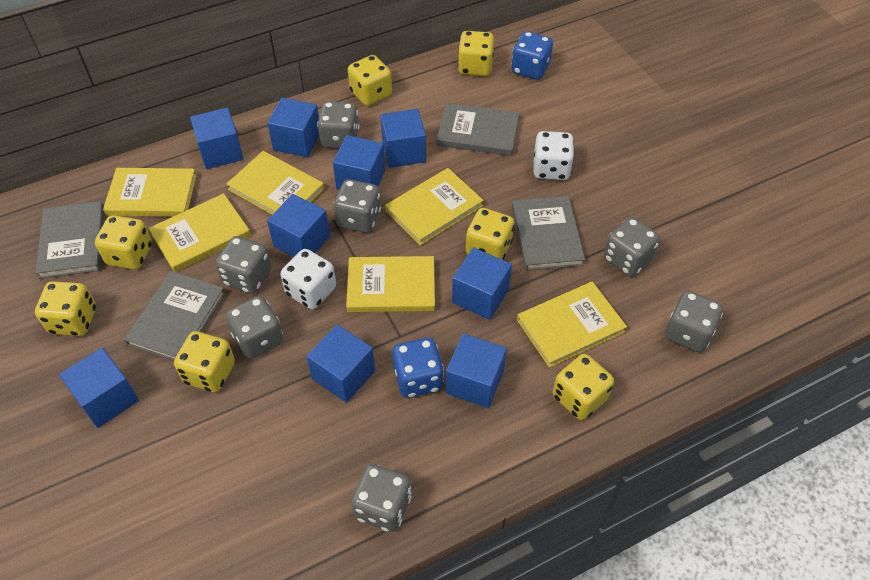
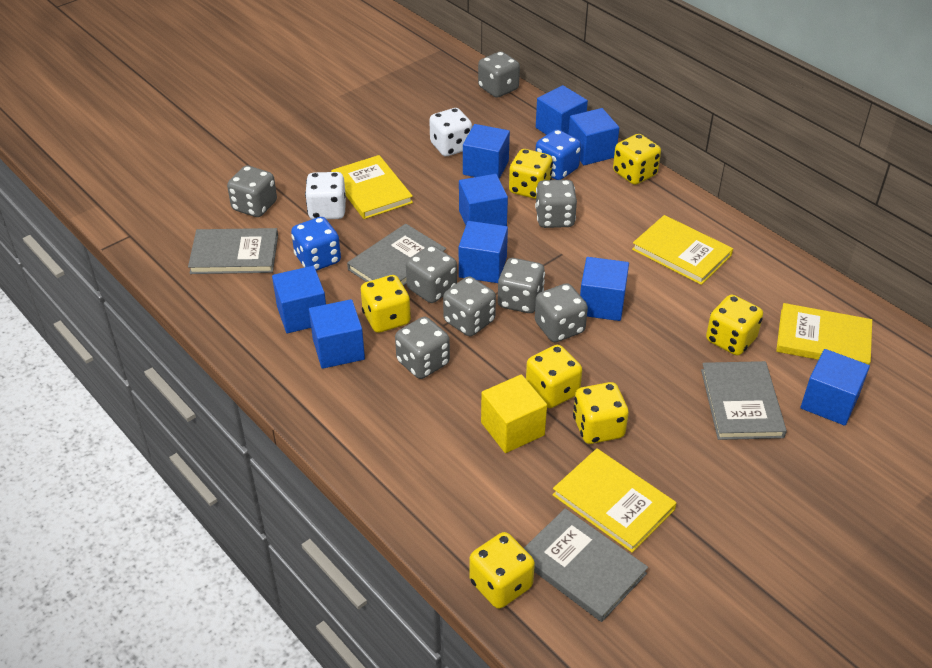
grey dice: 7 -> 8
yellow book: 6 -> 4
yellow cube: 0 -> 1

